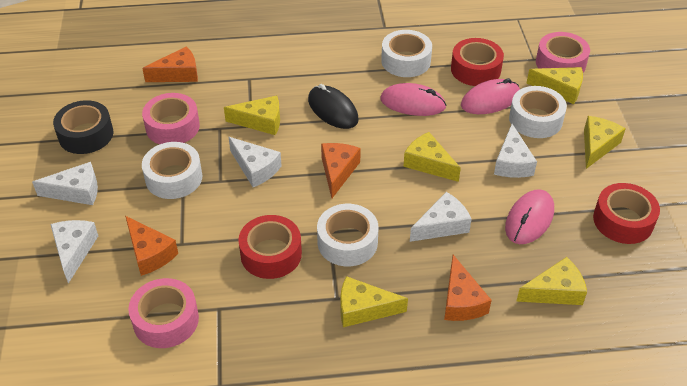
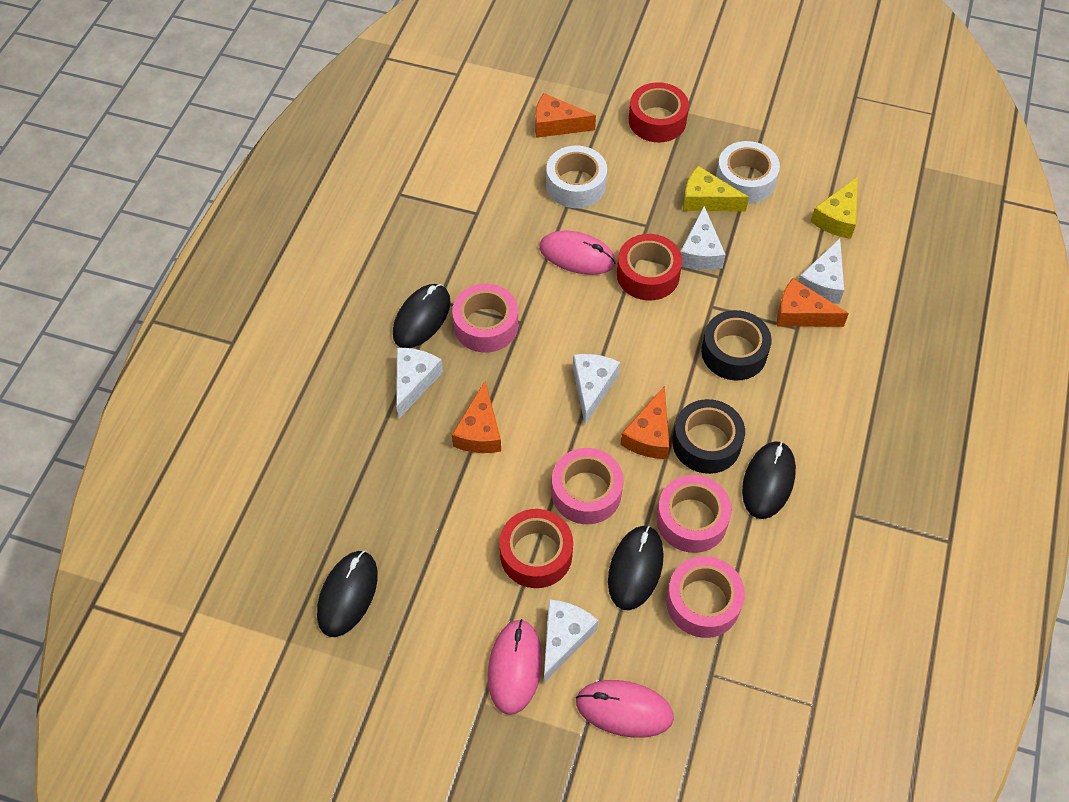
black mouse: 1 -> 4
black tape: 1 -> 2
pink tape: 3 -> 4
white tape: 4 -> 2
yellow cheese: 6 -> 2

